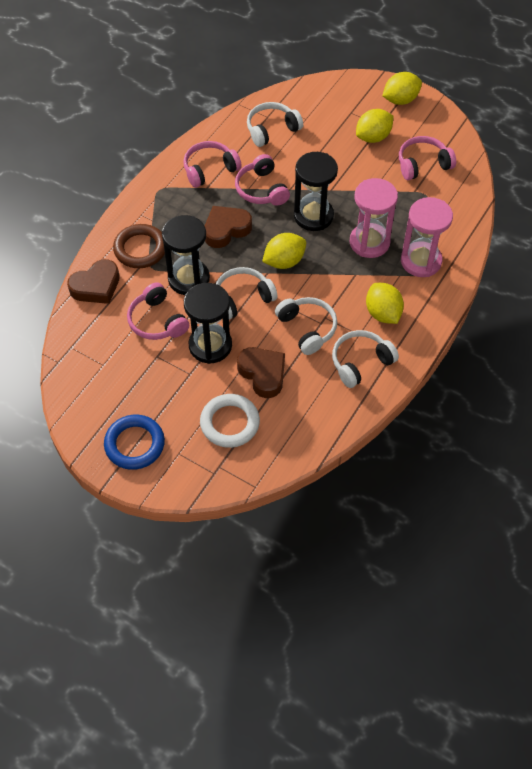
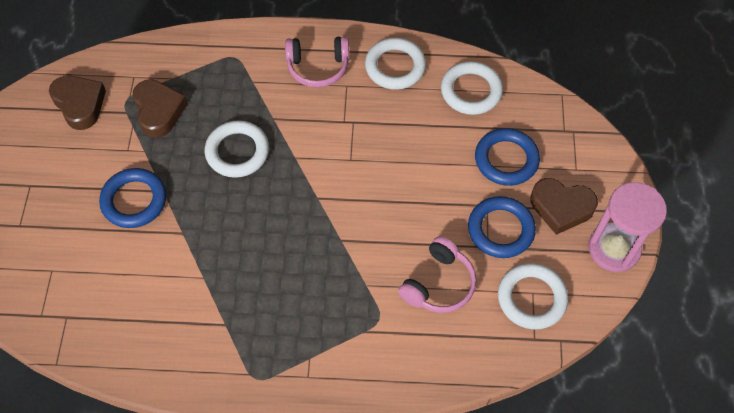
black hourglass: 3 -> 0
blue ring: 1 -> 3
brown ring: 1 -> 0
pink headphones: 4 -> 2
pink hourglass: 2 -> 1
white headphones: 4 -> 0
white ring: 1 -> 4
yellow lemon: 4 -> 0

